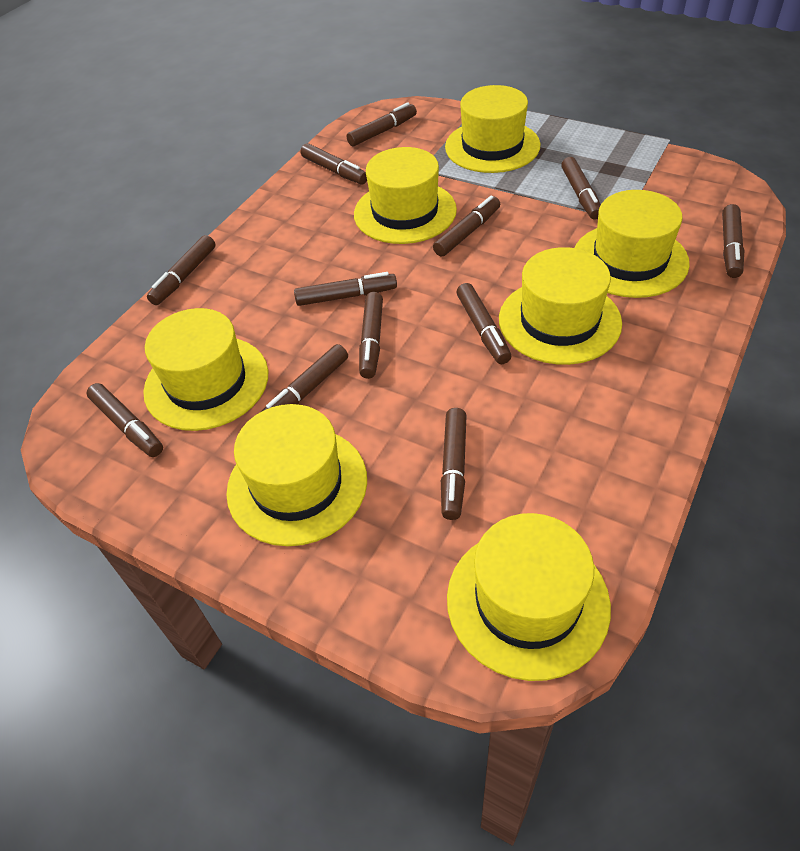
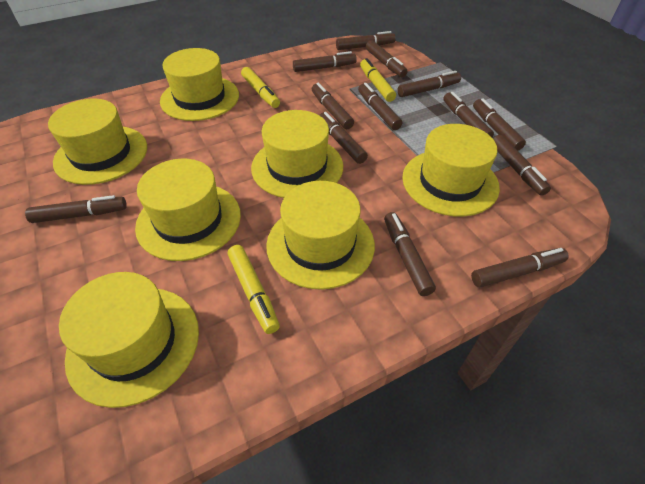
brown marker: 12 -> 13
yellow marker: 0 -> 3

